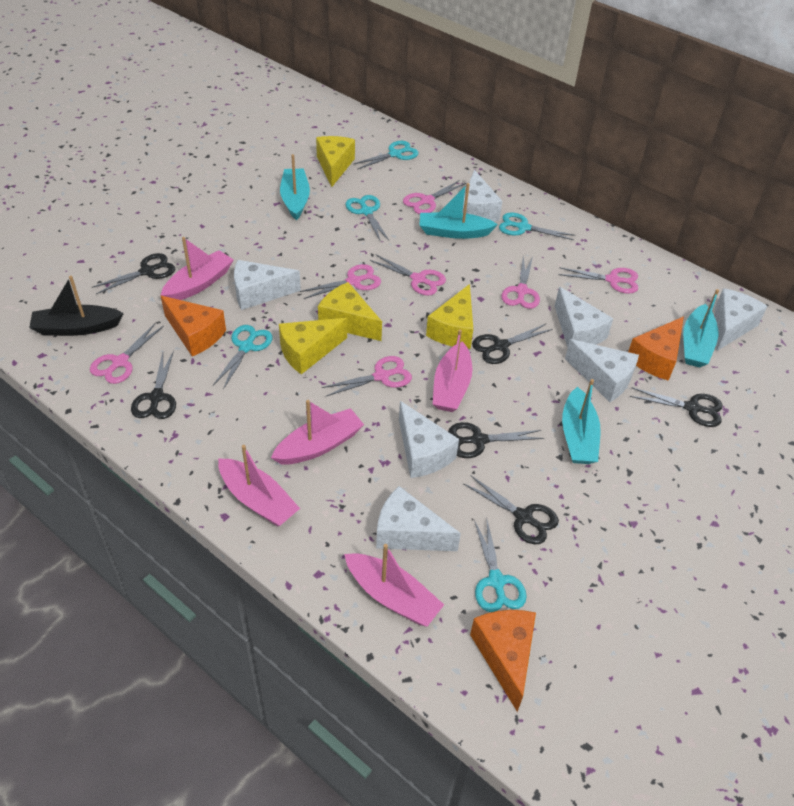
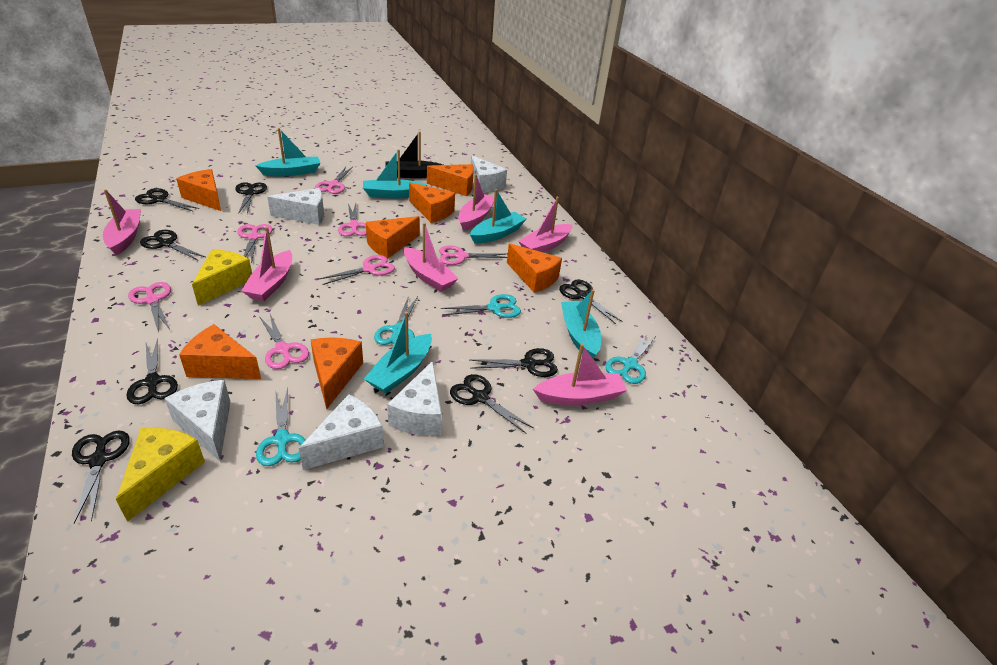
black scissors: 6 -> 8
orange cheese: 3 -> 7
pink boat: 5 -> 6
turquoise boat: 4 -> 5
turquoise scissors: 5 -> 4
white cheese: 7 -> 5
yellow cheese: 4 -> 2

